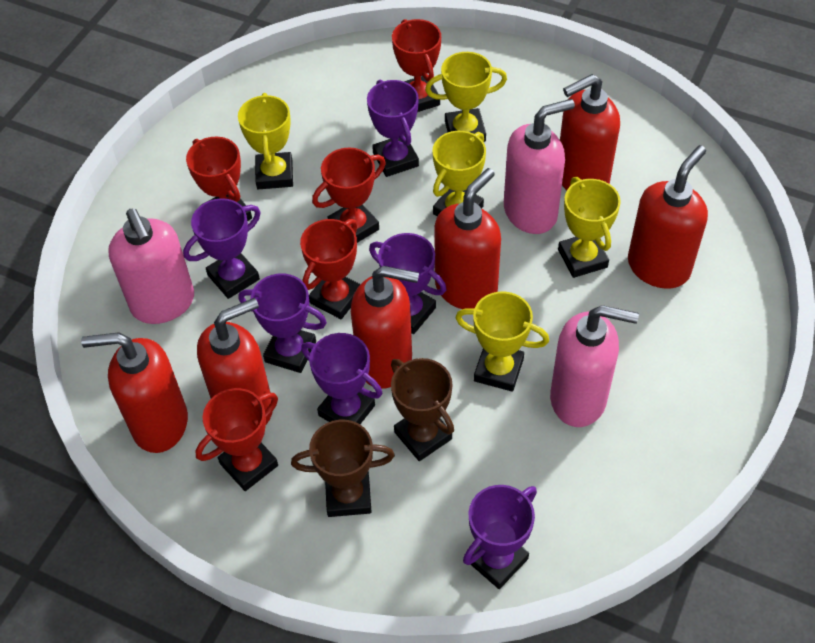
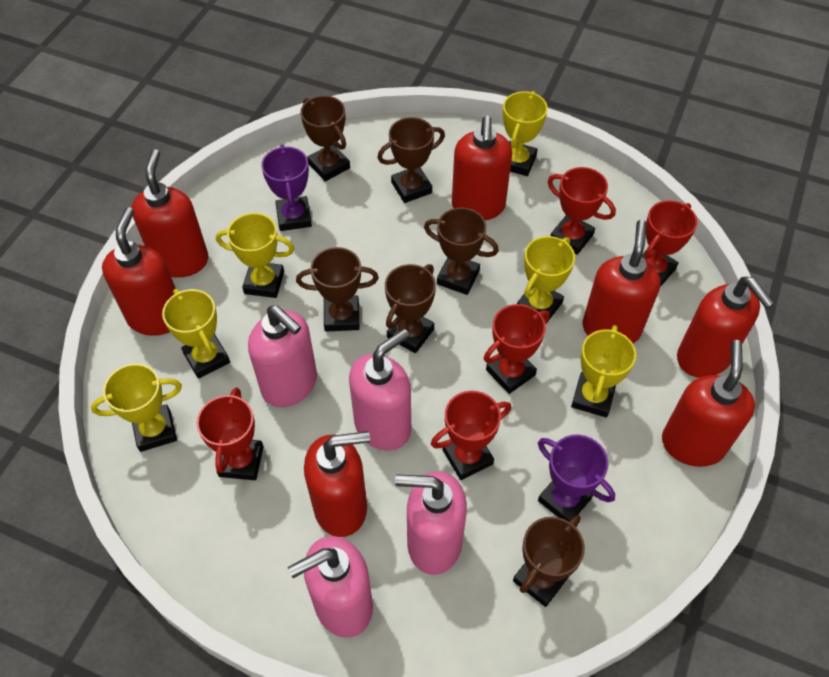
brown trophy: 2 -> 6
pink soap dispenser: 3 -> 4
purple trophy: 6 -> 2
red soap dispenser: 6 -> 7
yellow trophy: 5 -> 6

